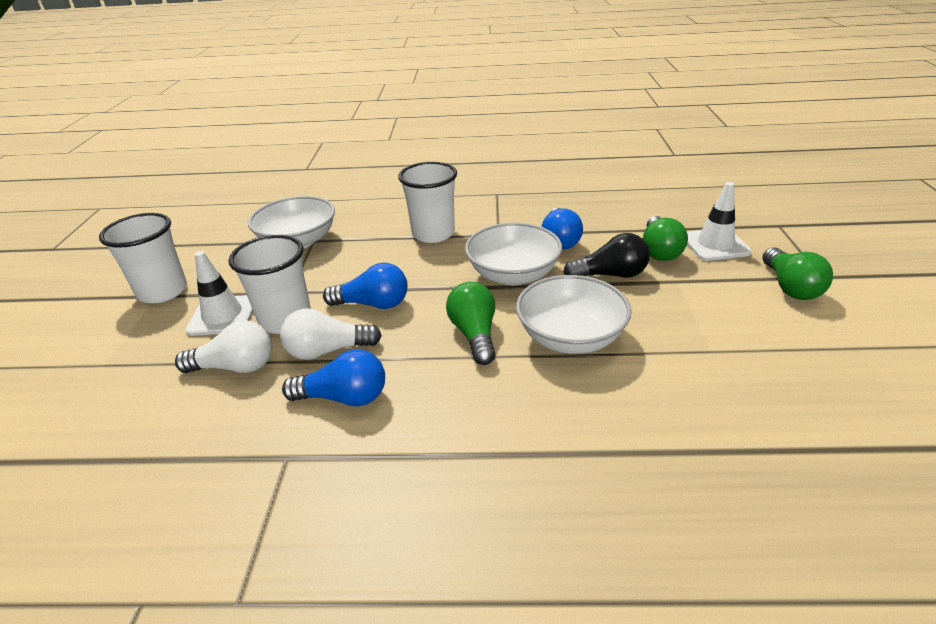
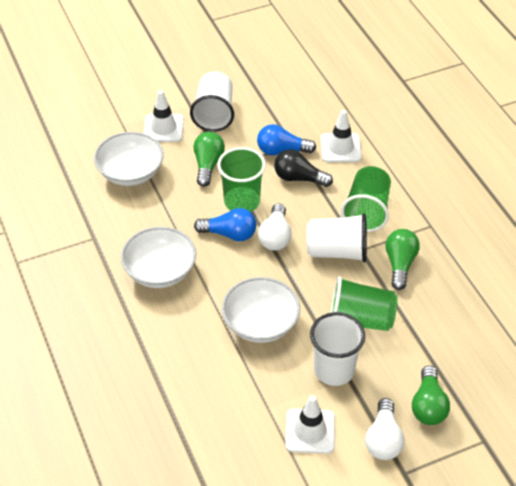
blue light bulb: 3 -> 2
green cup: 0 -> 3
white traffic cone: 2 -> 3

